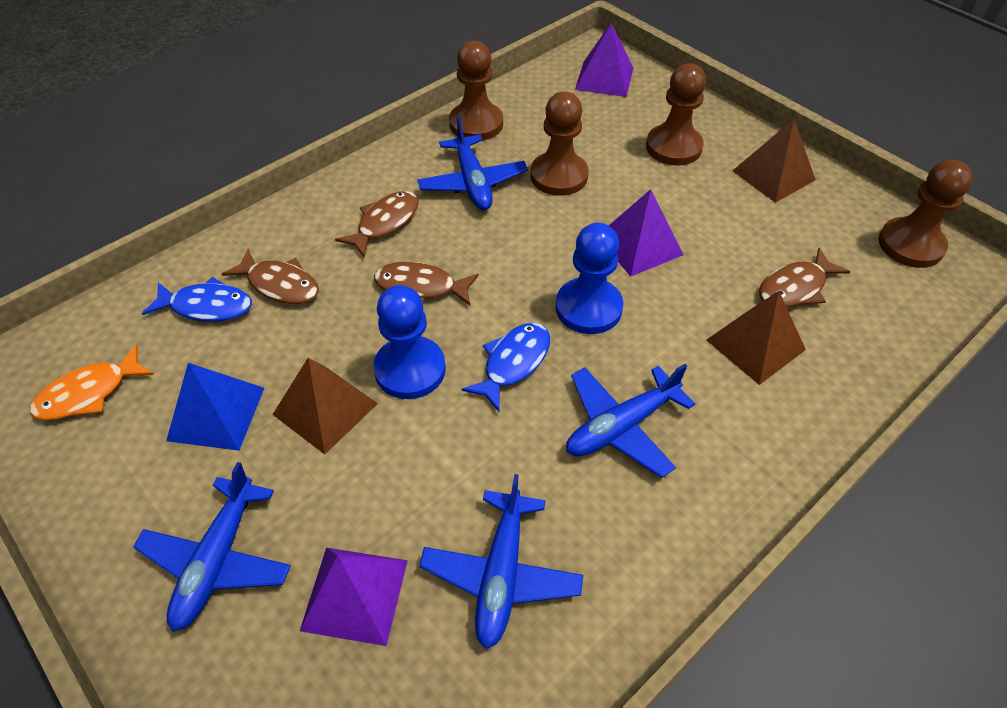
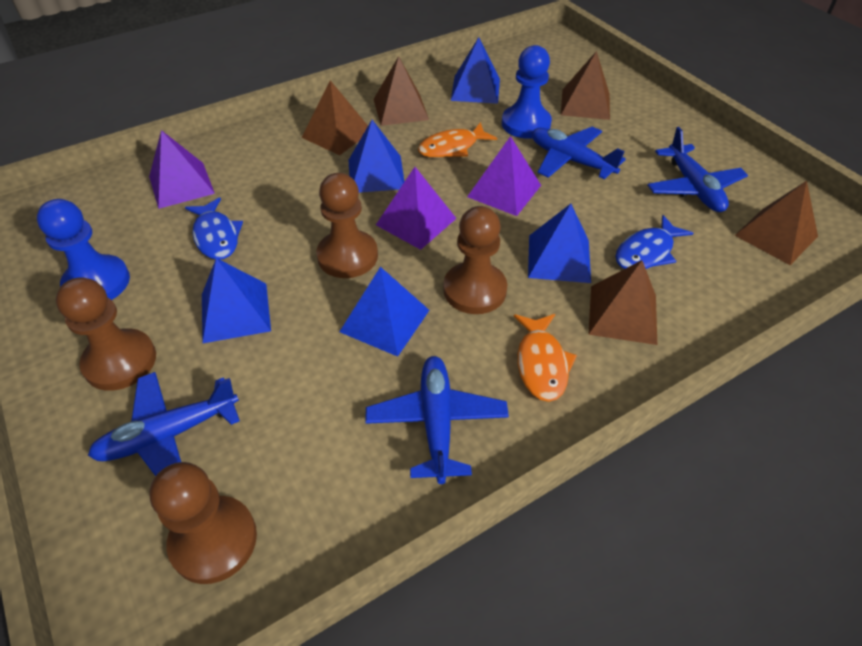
blue pyramid: 1 -> 5
brown fish: 4 -> 0
brown pyramid: 3 -> 5
orange fish: 1 -> 2

